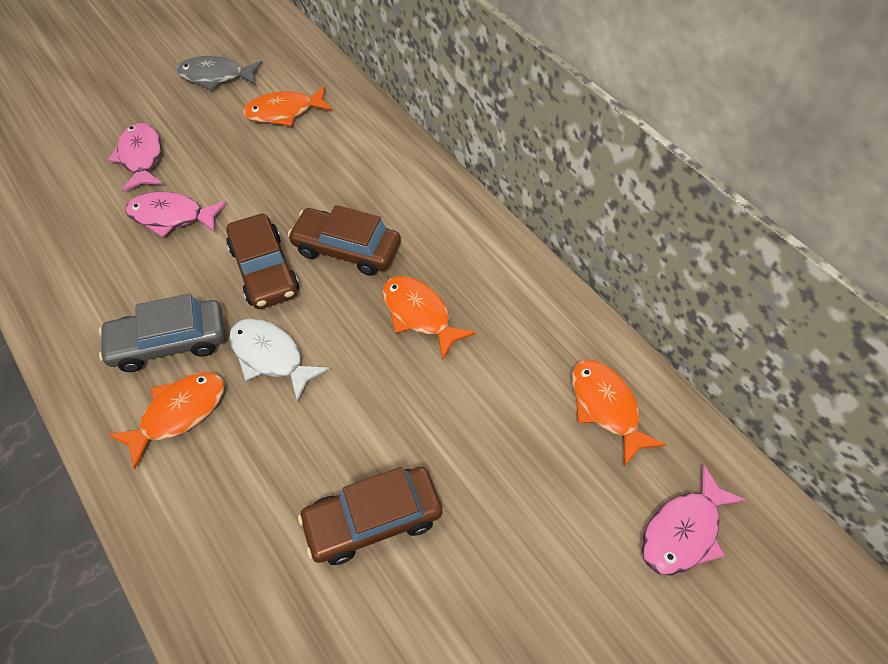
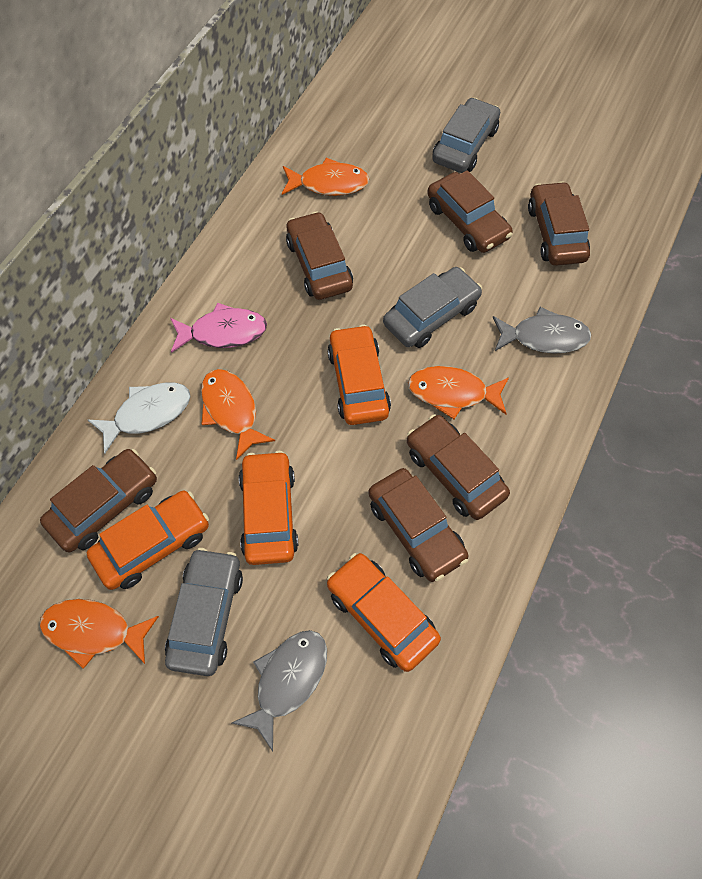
brown car: 3 -> 6
grey car: 1 -> 3
grey fish: 1 -> 2
orange car: 0 -> 4
pink fish: 3 -> 1

